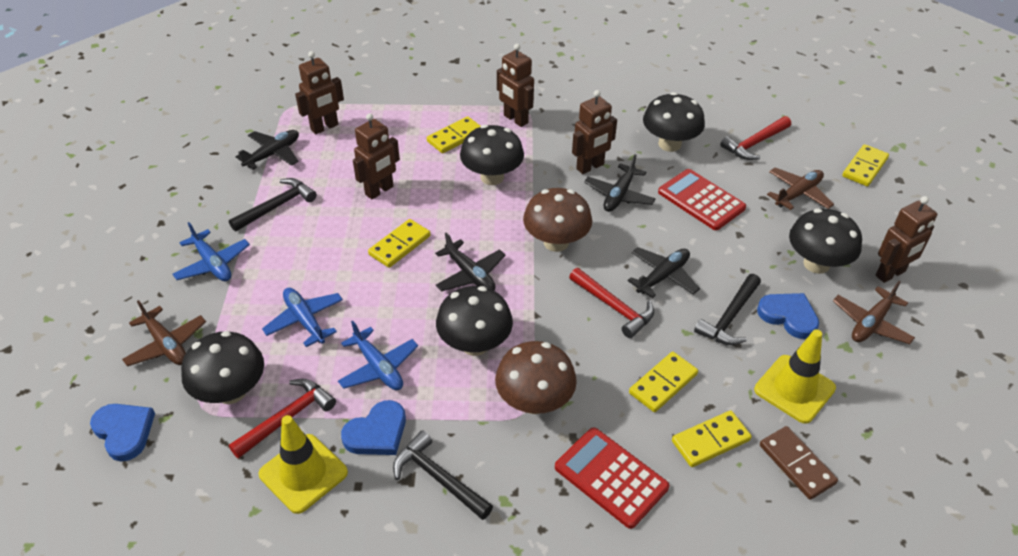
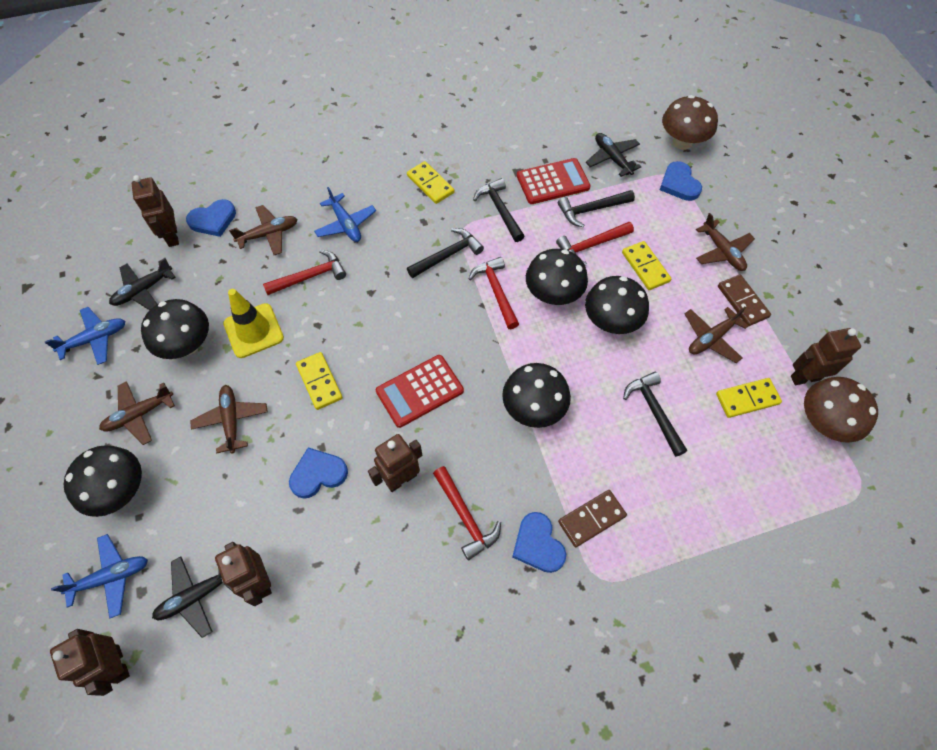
black hammer: 3 -> 4
black plane: 4 -> 3
blue heart: 3 -> 4
brown domino: 1 -> 2
brown plane: 3 -> 5
red hammer: 3 -> 4
yellow domino: 5 -> 4
yellow traffic cone: 2 -> 1

